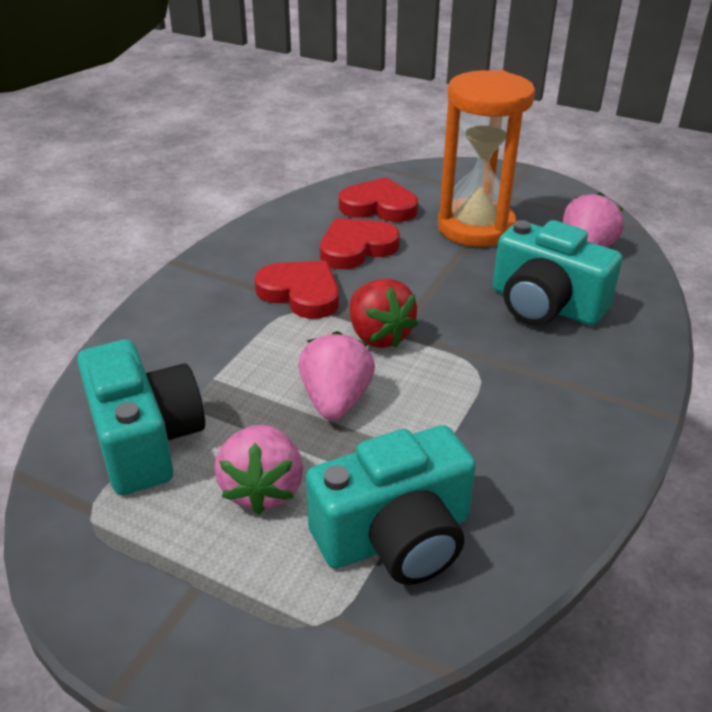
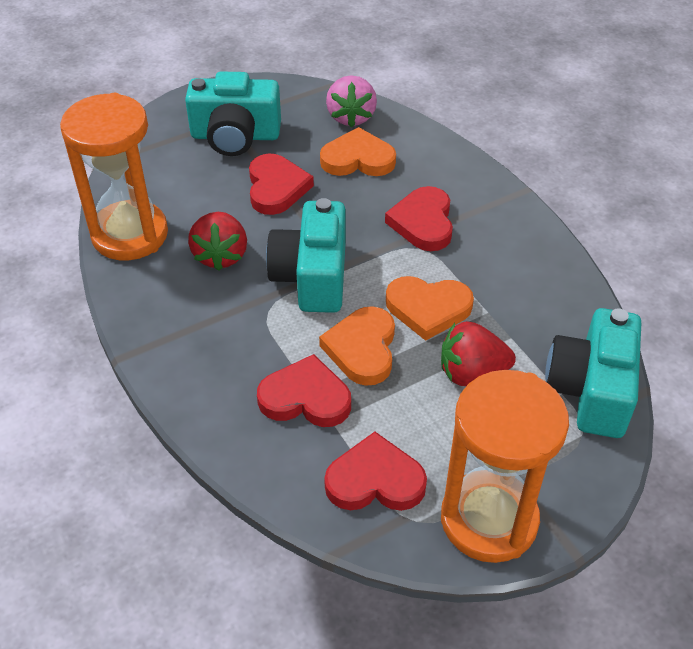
orange heart: 0 -> 3
orange hourglass: 1 -> 2
pink strawberry: 3 -> 1
red heart: 3 -> 4
red strawberry: 1 -> 2

